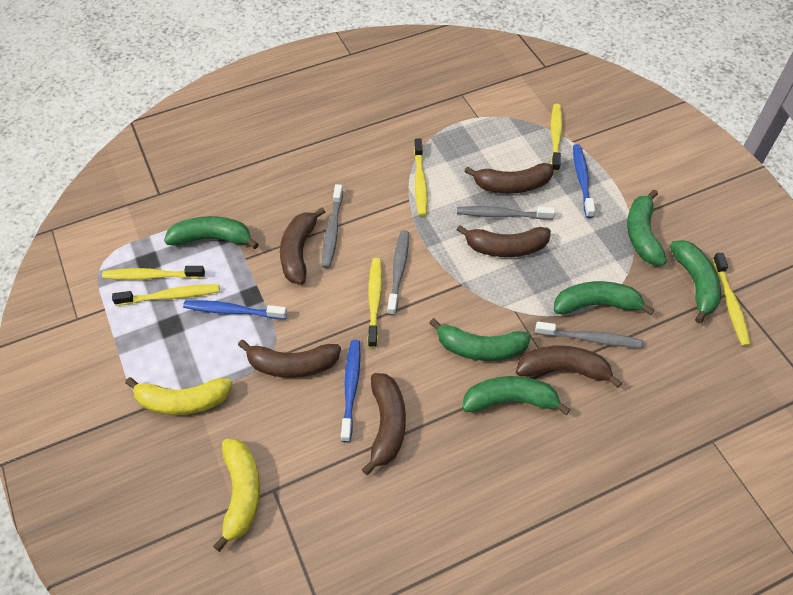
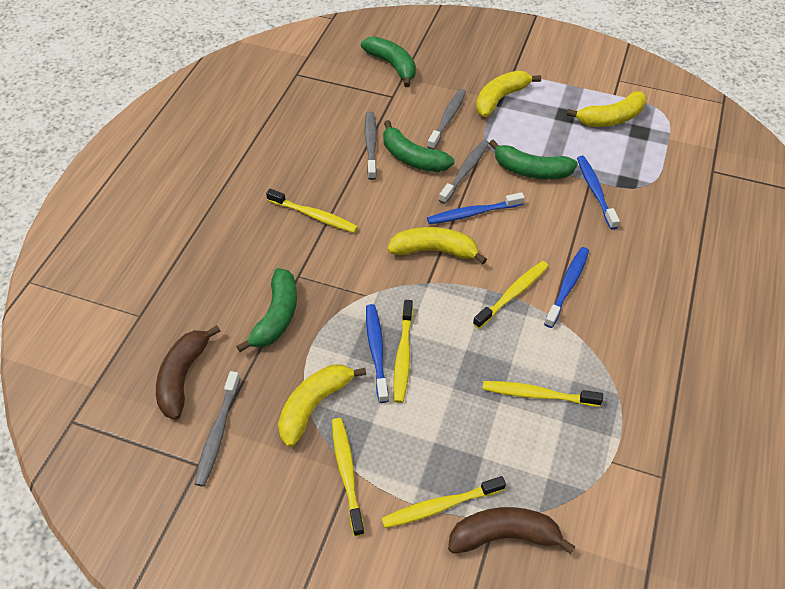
blue toothbrush: 3 -> 4
brown banana: 6 -> 2
green banana: 6 -> 4
yellow banana: 2 -> 4

